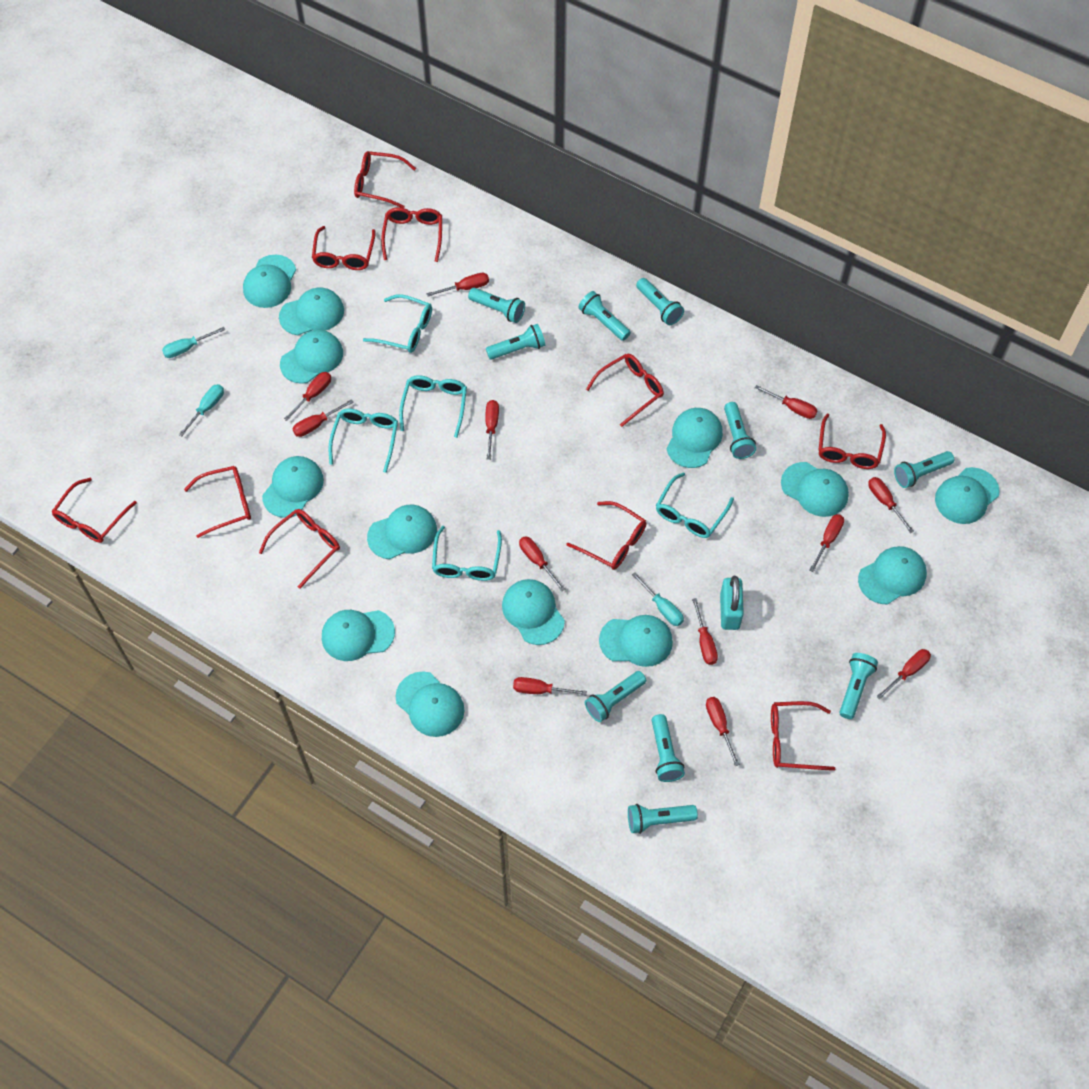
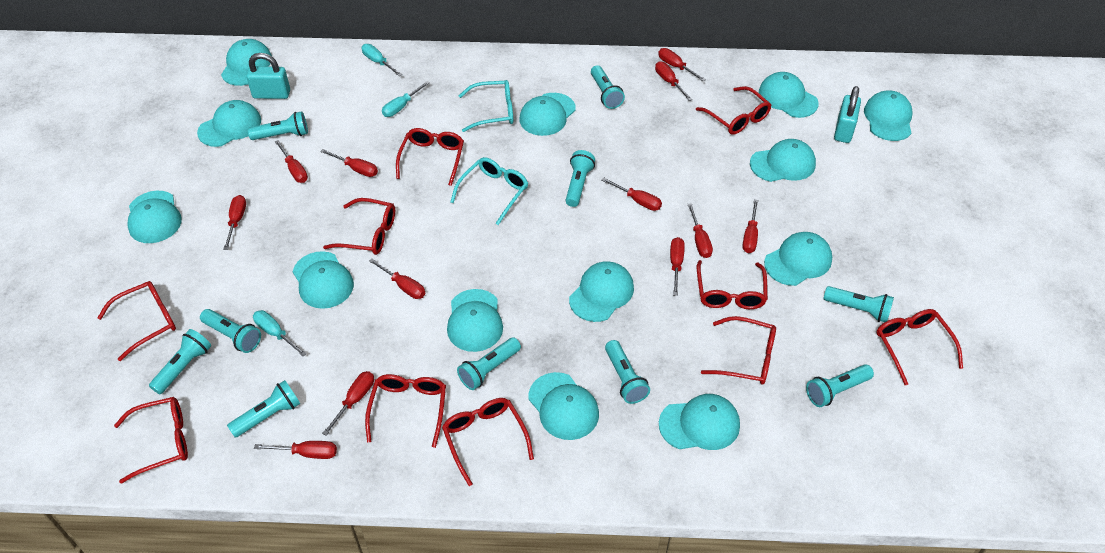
turquoise glasses: 5 -> 2
turquoise padlock: 1 -> 2

